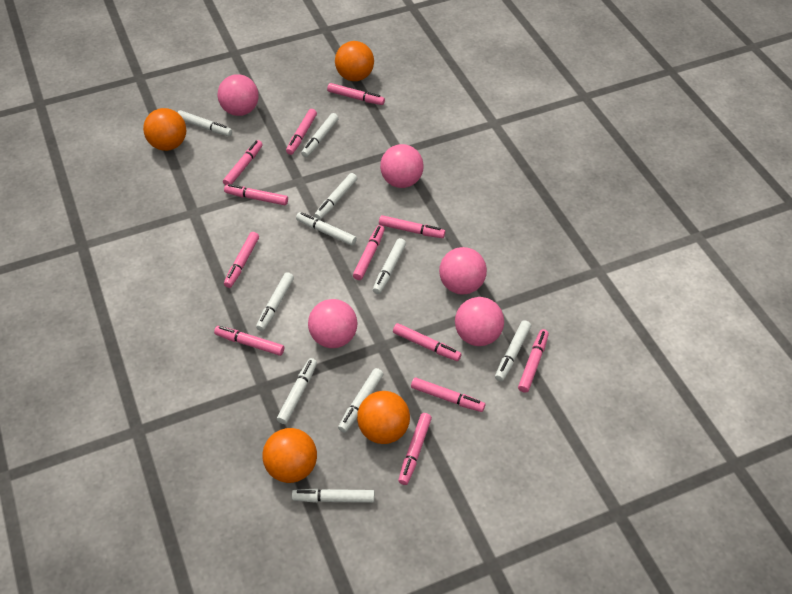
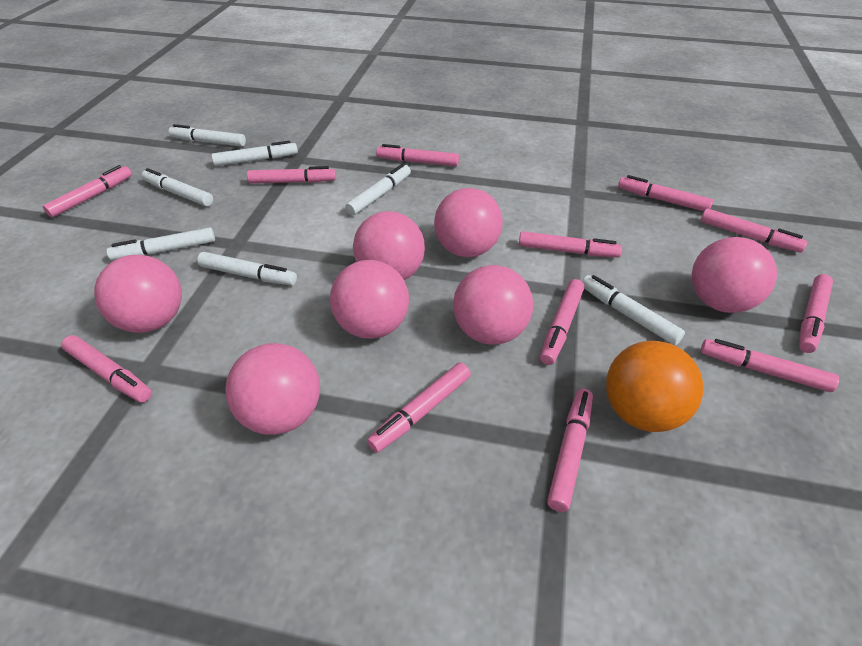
orange ball: 4 -> 1
pink ball: 5 -> 7
white marker: 10 -> 7

